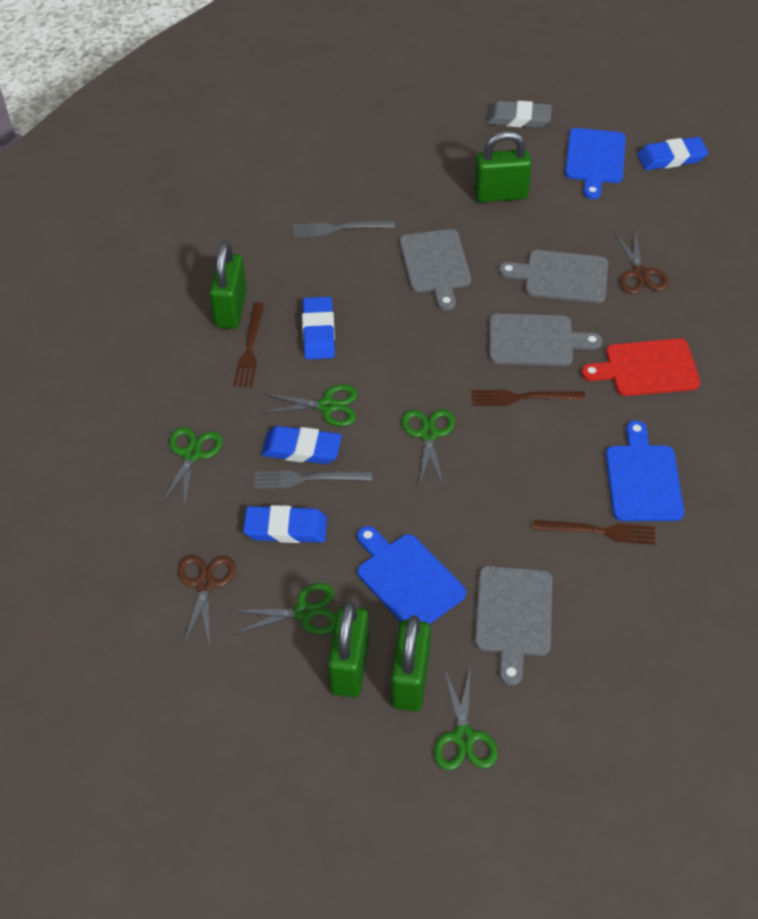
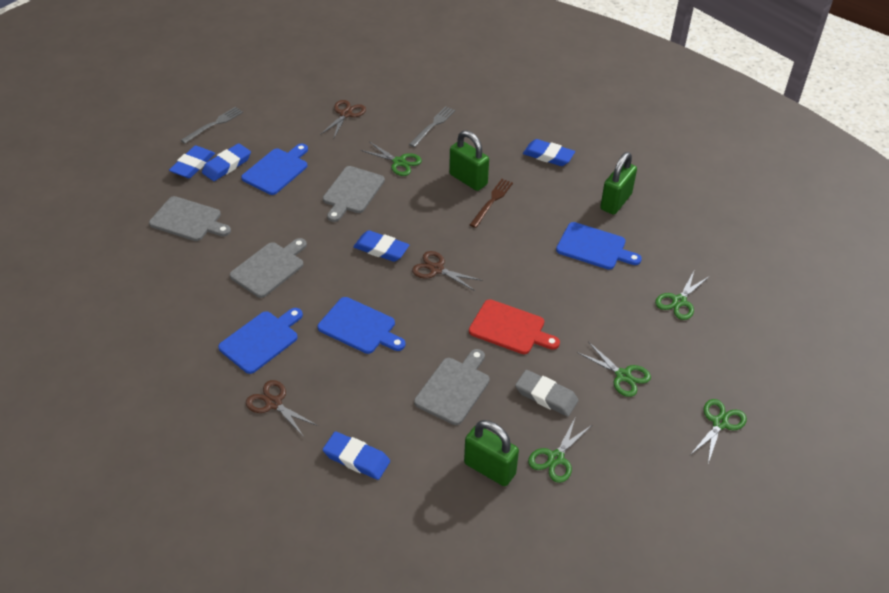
blue cutting board: 3 -> 4
blue eraser: 4 -> 5
brown fork: 3 -> 1
brown scissors: 2 -> 3
green padlock: 4 -> 3

